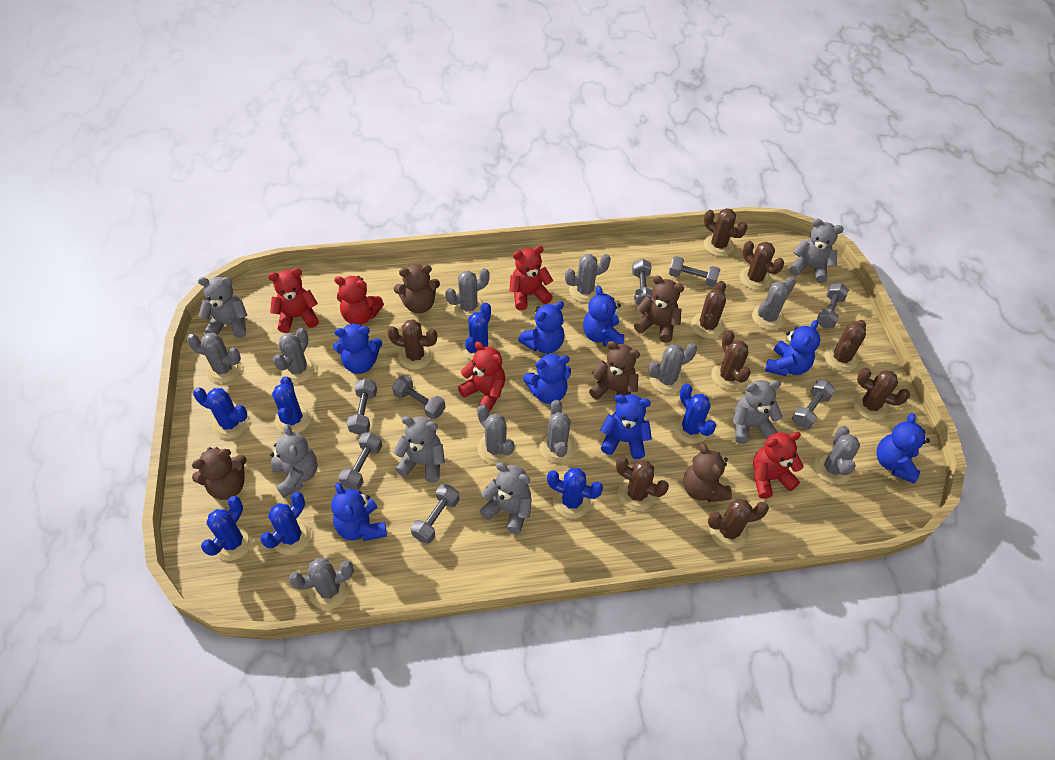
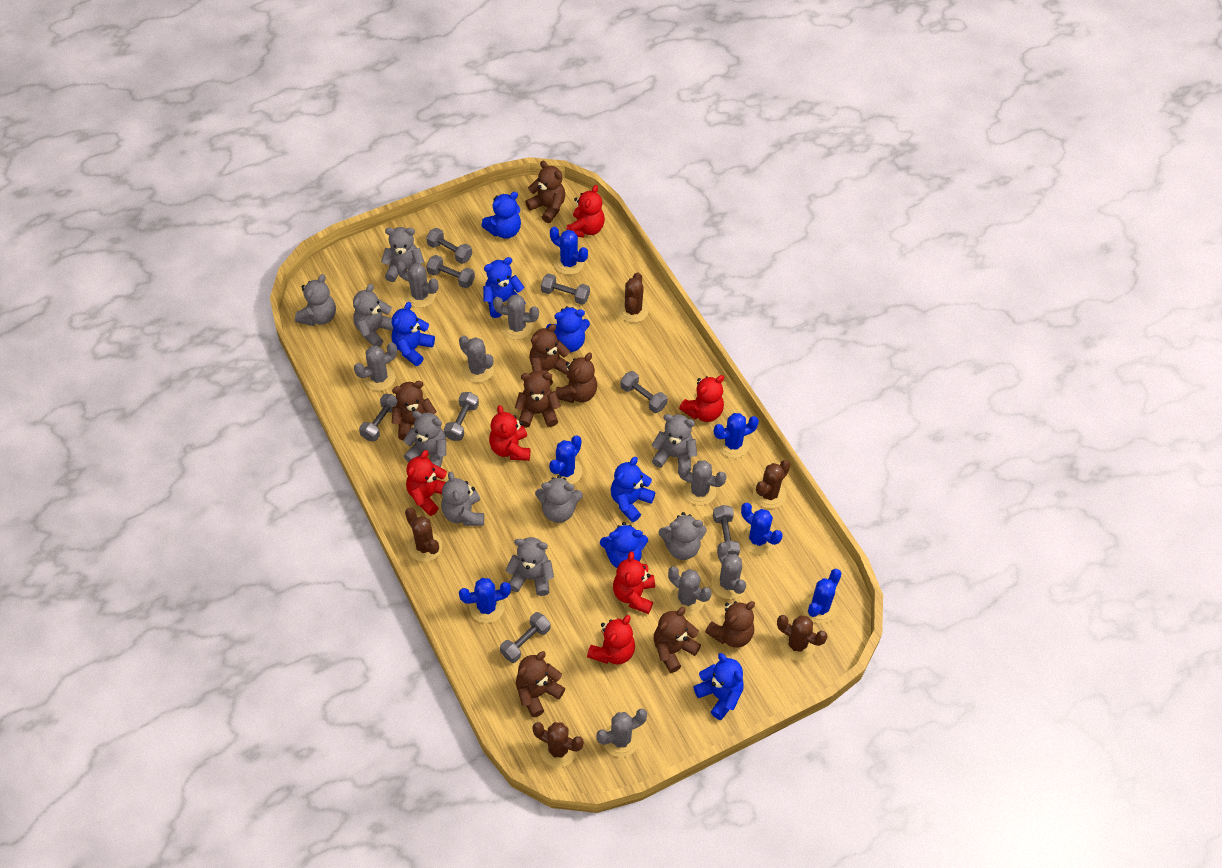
blue cactus: 7 -> 6
blue teddy bear: 8 -> 7
brown cactus: 9 -> 5
brown teddy bear: 5 -> 8
grey cactus: 10 -> 8
grey teddy bear: 6 -> 9
red teddy bear: 5 -> 6

